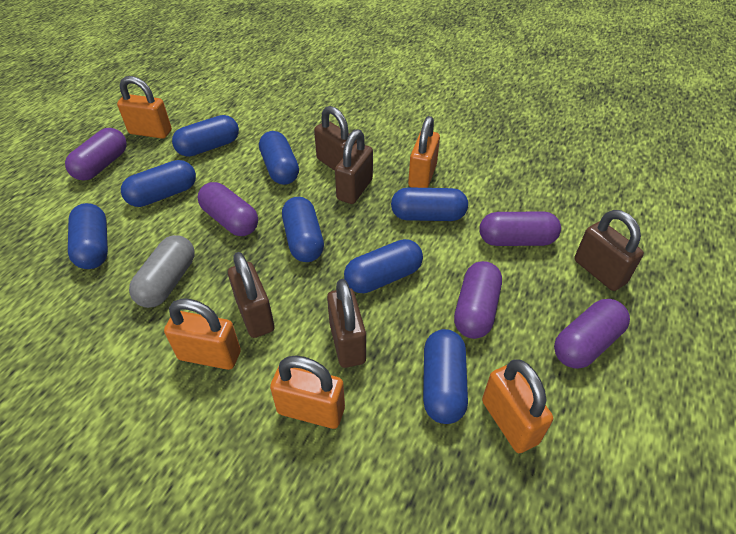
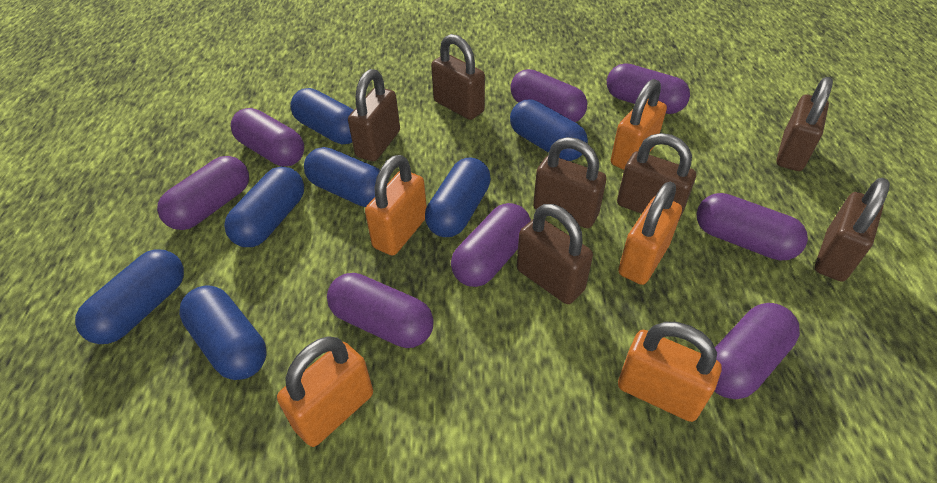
blue capsule: 8 -> 7
brown padlock: 5 -> 7
grey capsule: 1 -> 0
purple capsule: 5 -> 8

